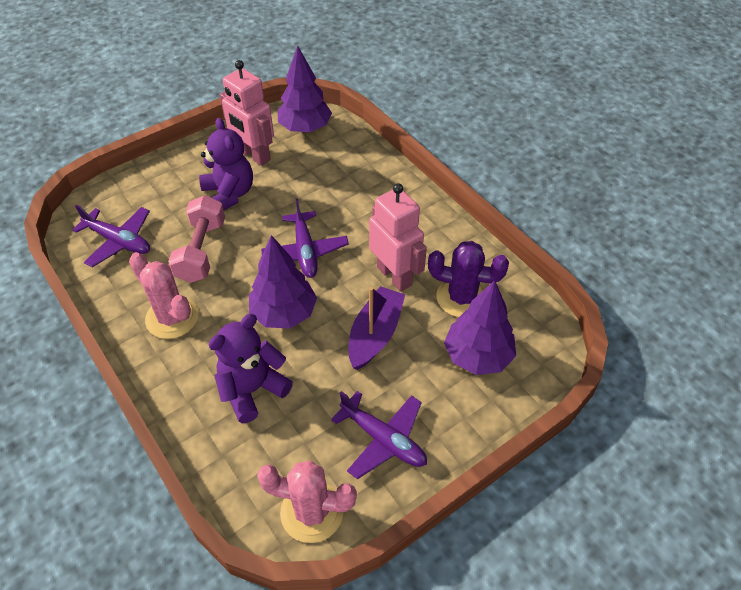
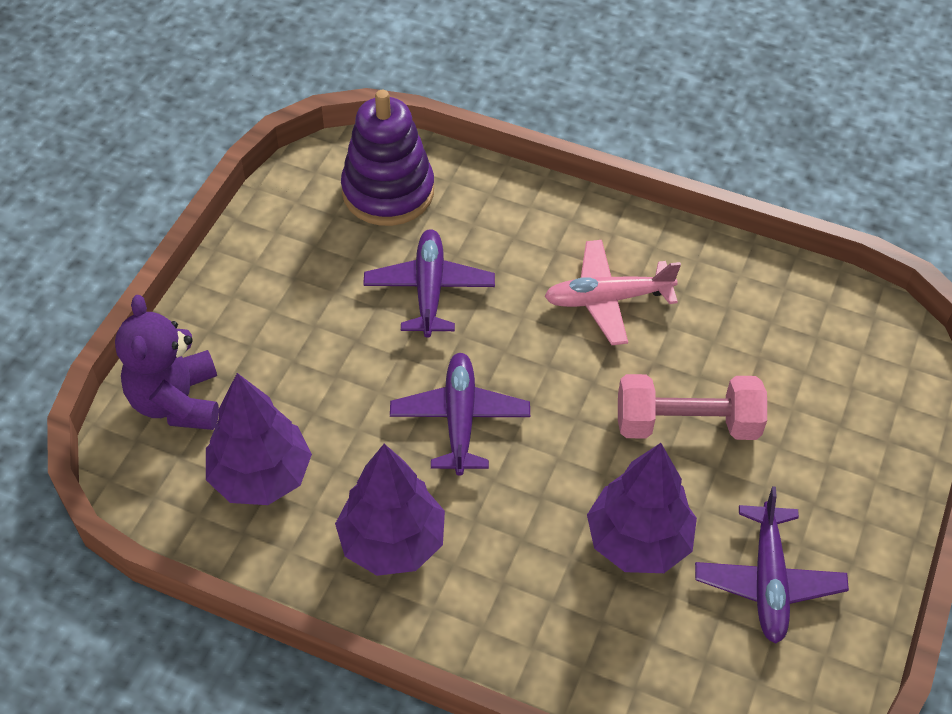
pink cactus: 2 -> 0
pink plane: 0 -> 1
pink robot: 2 -> 0
purple boat: 1 -> 0
purple cactus: 1 -> 0
purple stacking toy: 0 -> 1
purple teddy bear: 2 -> 1

